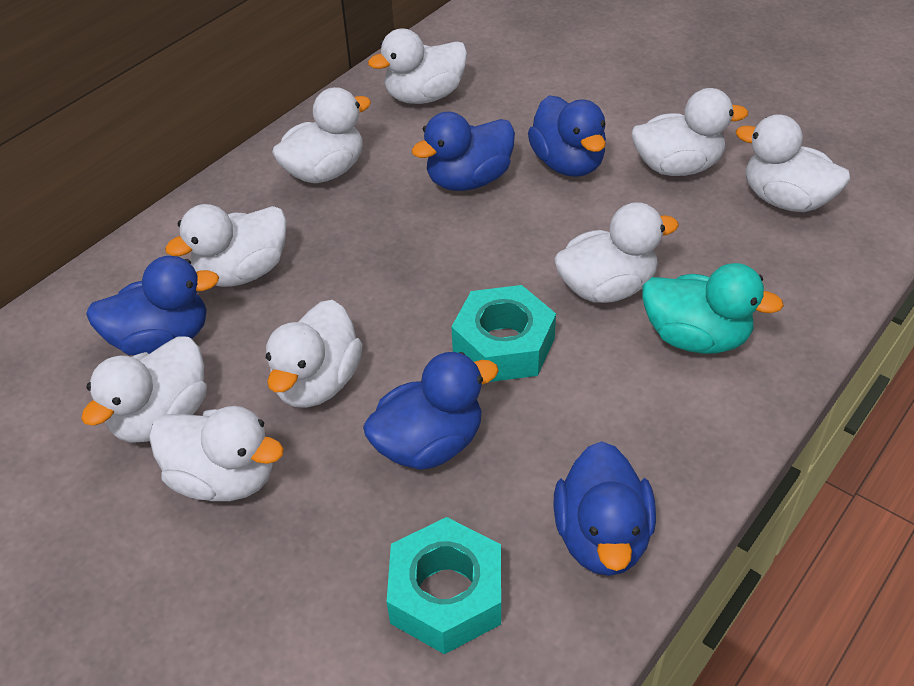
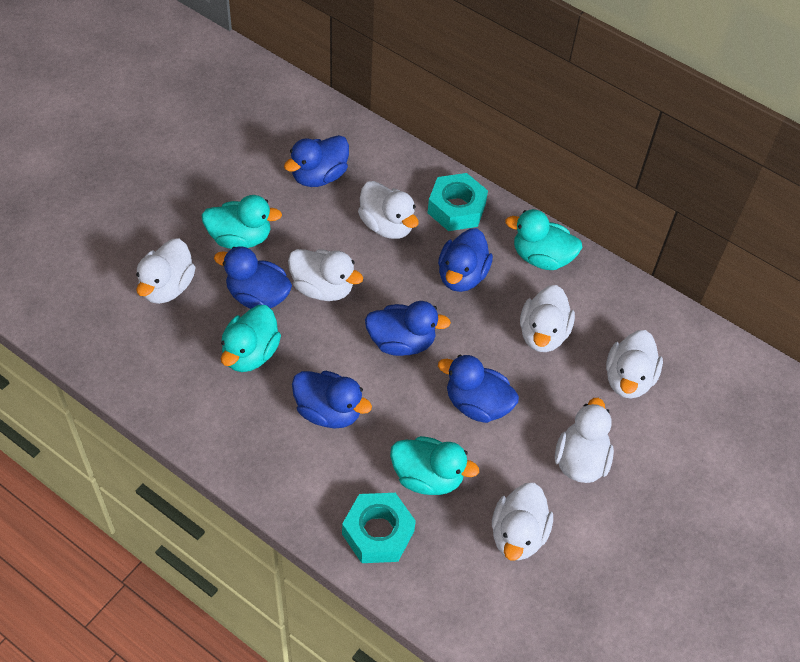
blue duck: 5 -> 6
turquoise duck: 1 -> 4
white duck: 9 -> 7

